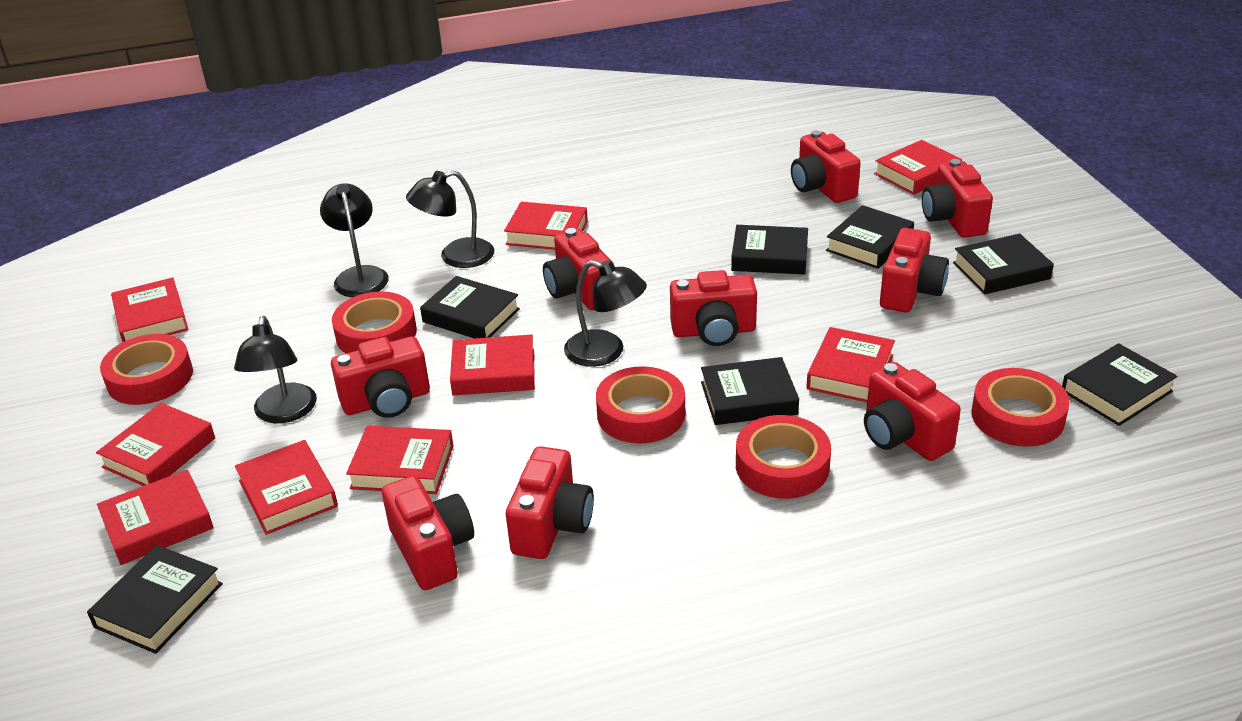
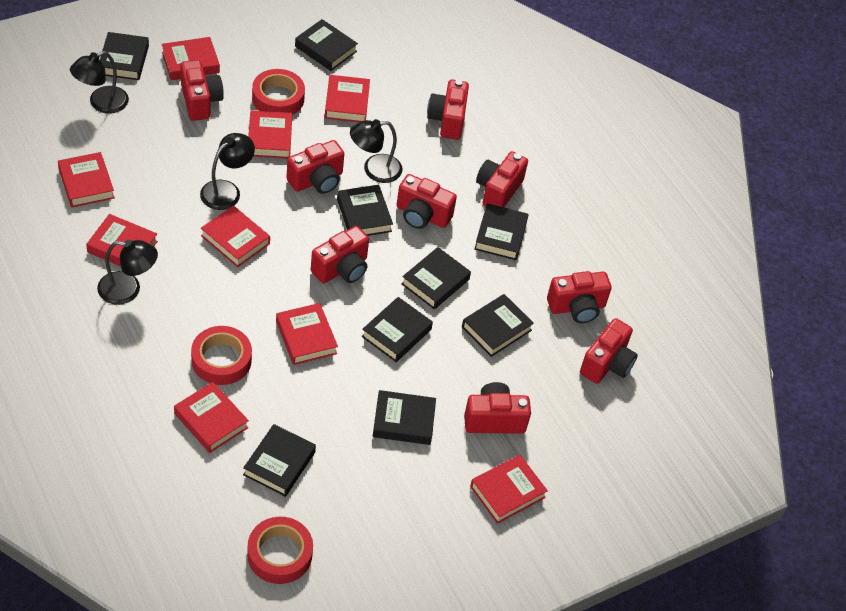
black book: 7 -> 9
red tape: 5 -> 3

